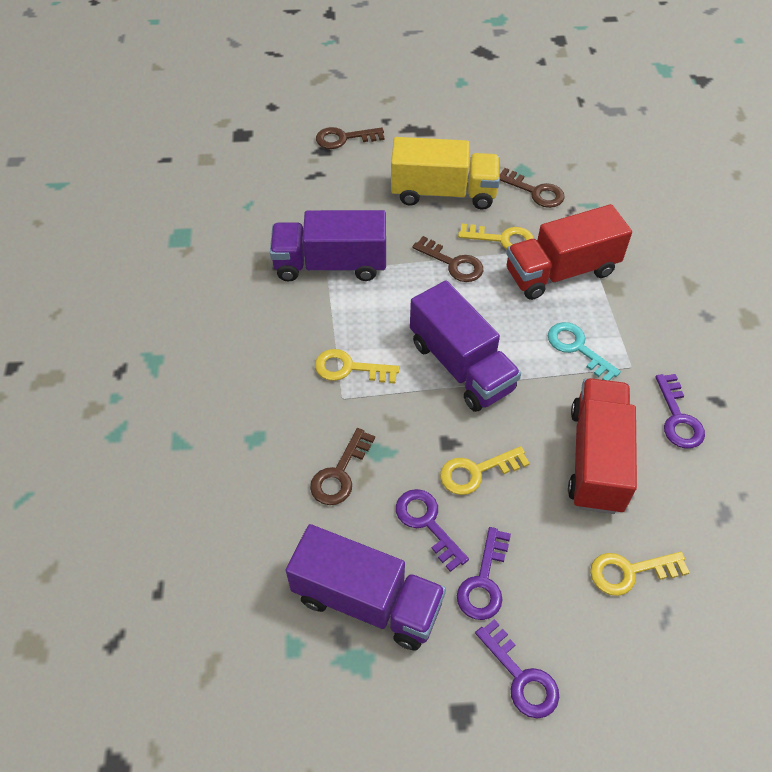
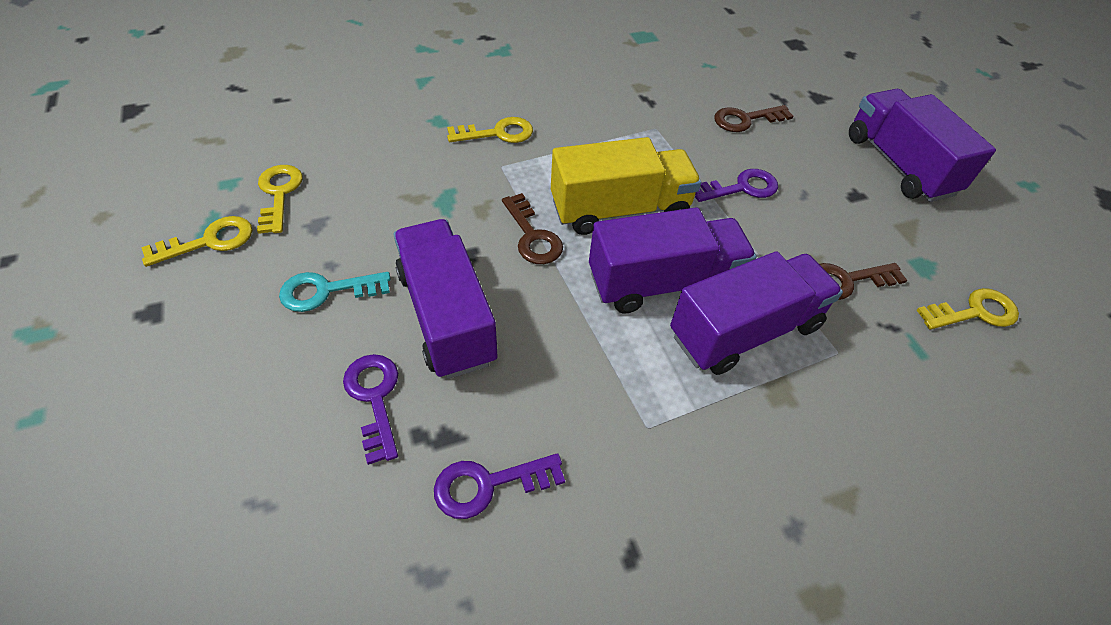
brown key: 4 -> 3
purple key: 4 -> 3
purple truck: 3 -> 4
red truck: 2 -> 0

